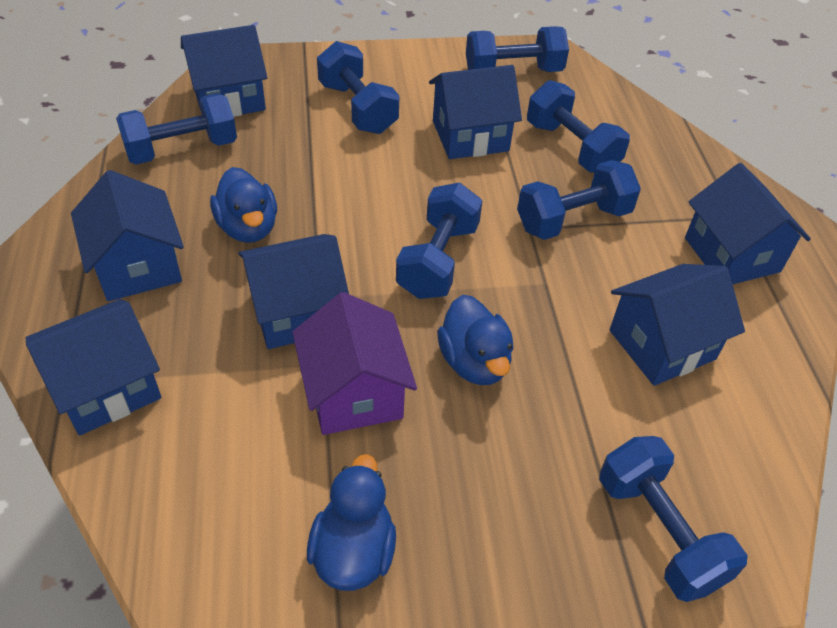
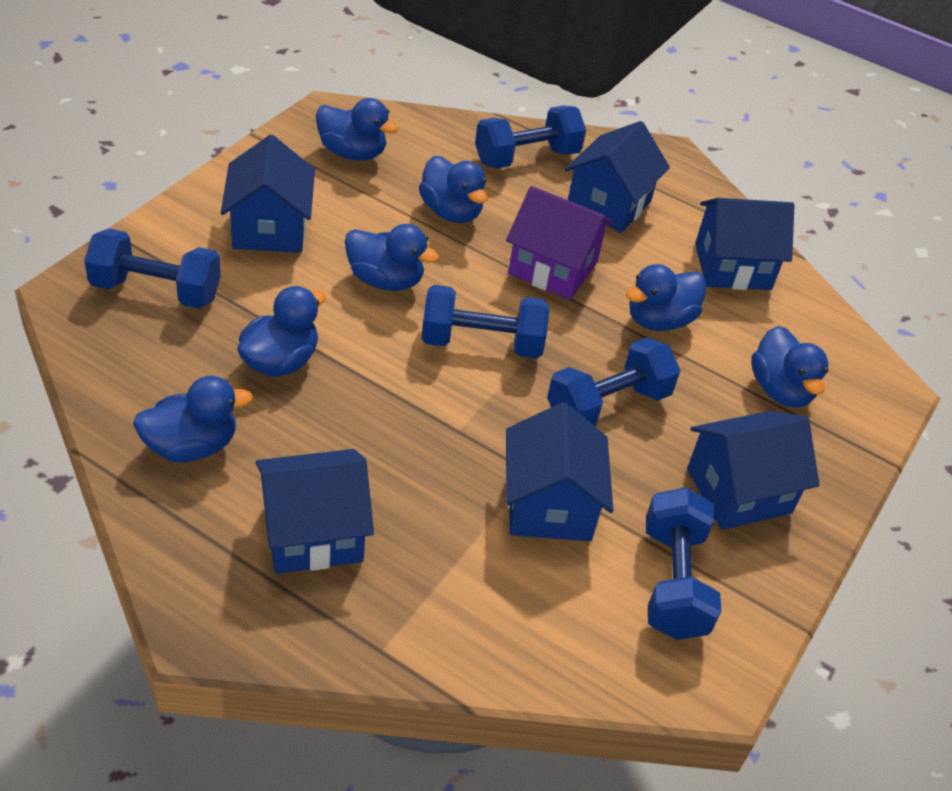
blue duck: 3 -> 7
blue dumbbell: 7 -> 5
blue house: 7 -> 6

